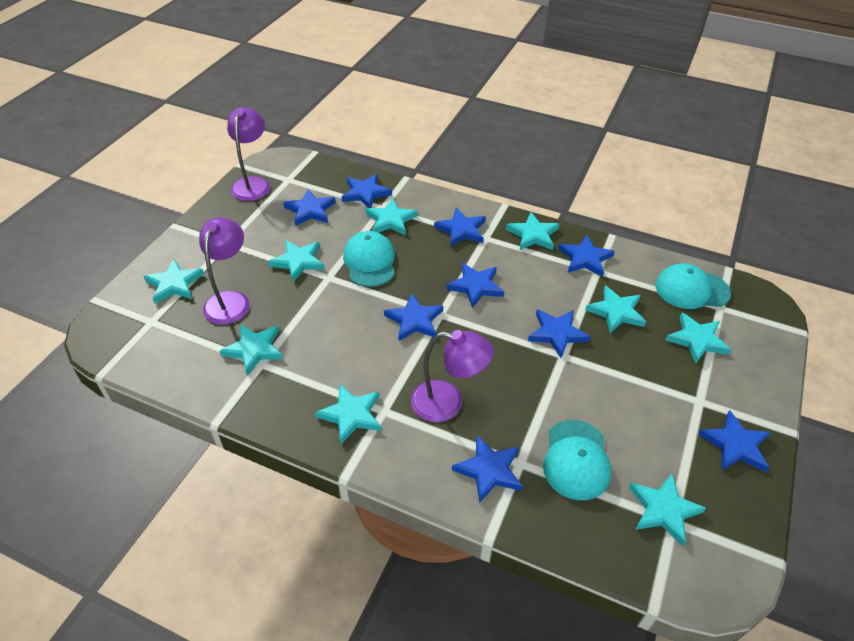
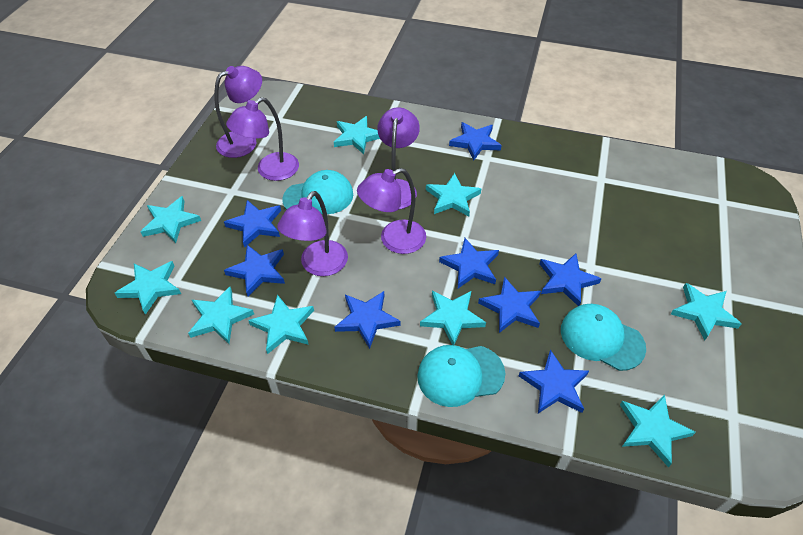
blue star: 9 -> 8
purple lamp: 3 -> 5

